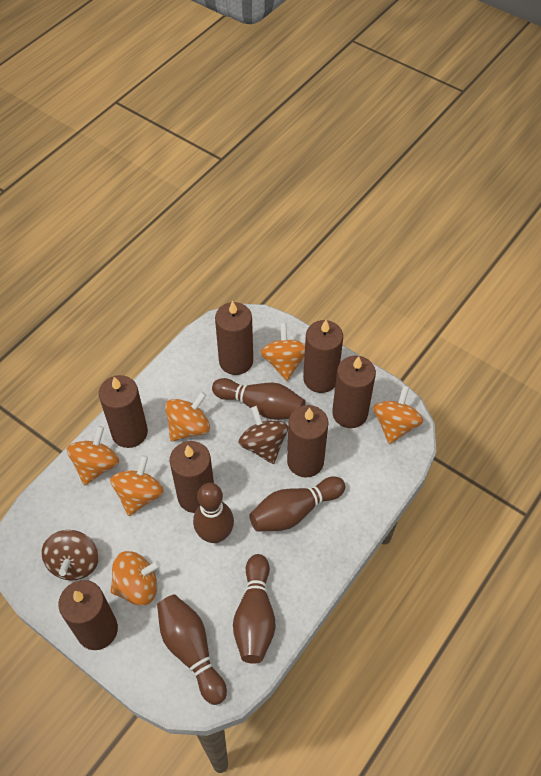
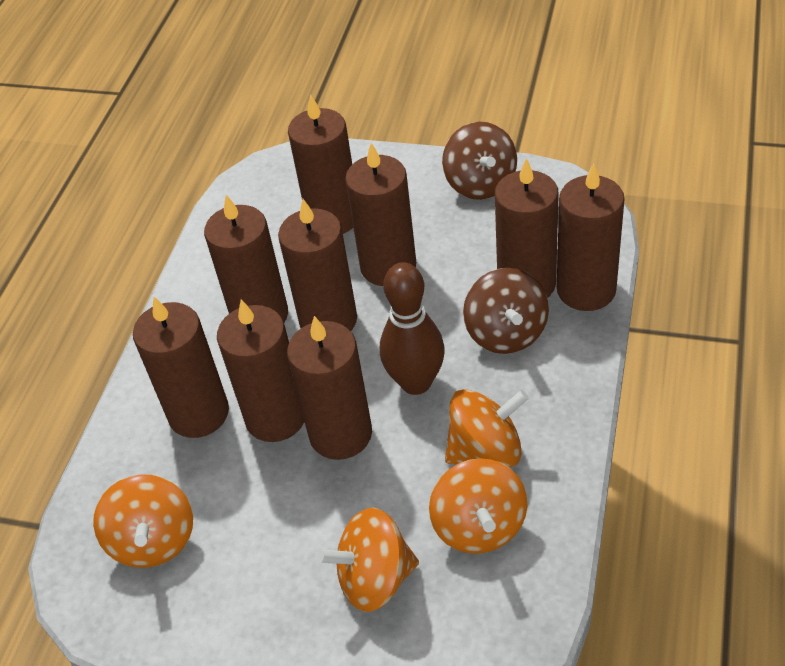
brown bowling pin: 5 -> 1
brown candle: 7 -> 9
orange spinning top: 6 -> 4

